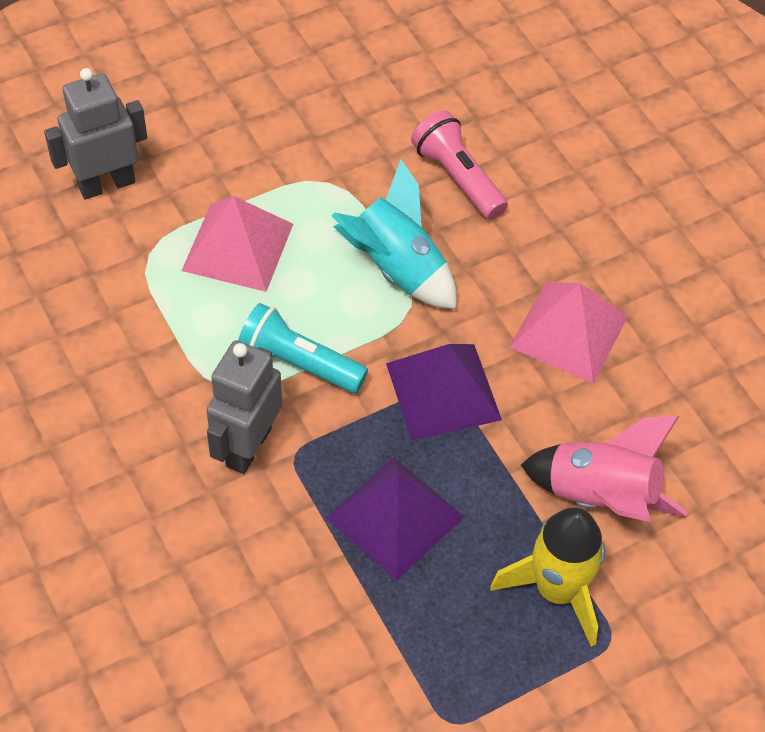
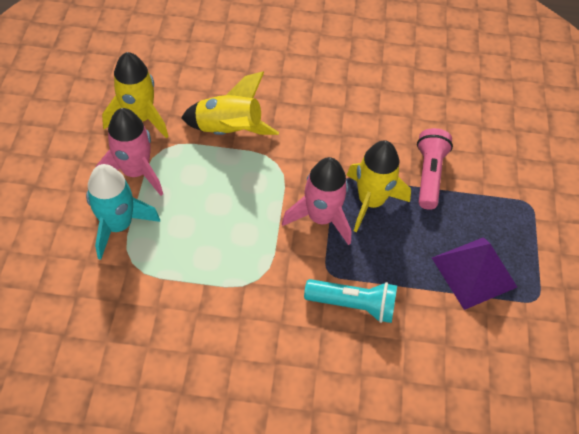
grey robot: 2 -> 0
pink pyramid: 2 -> 0
pink rocket: 1 -> 2
purple pyramid: 2 -> 1
yellow rocket: 1 -> 3

